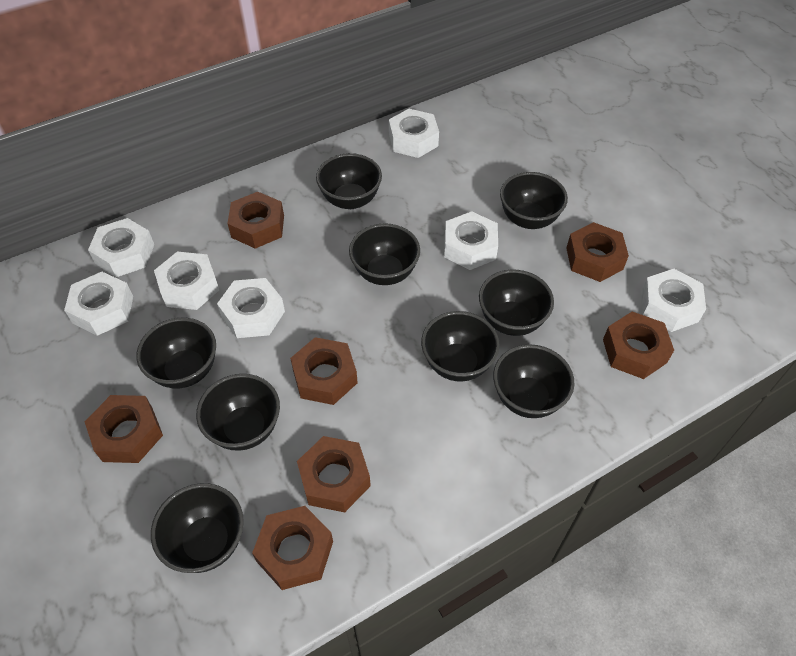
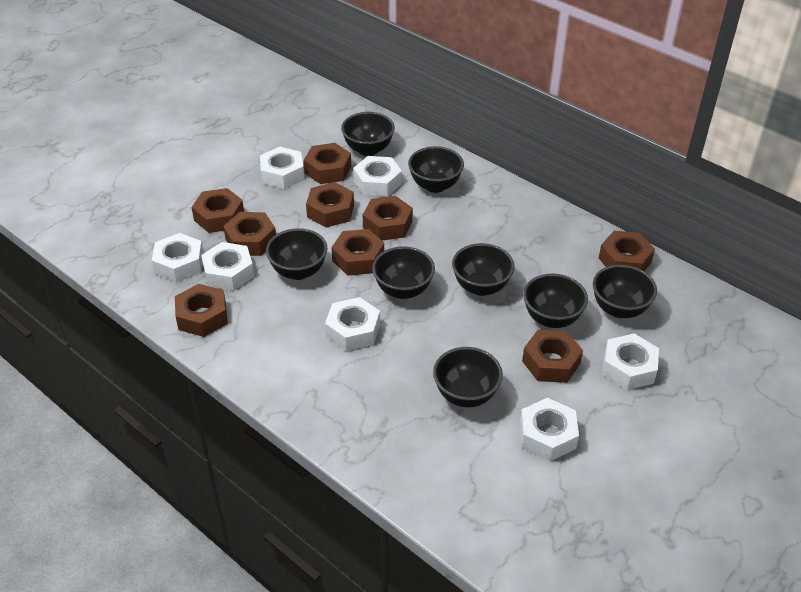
black bowl: 9 -> 8
brown nut: 7 -> 9

